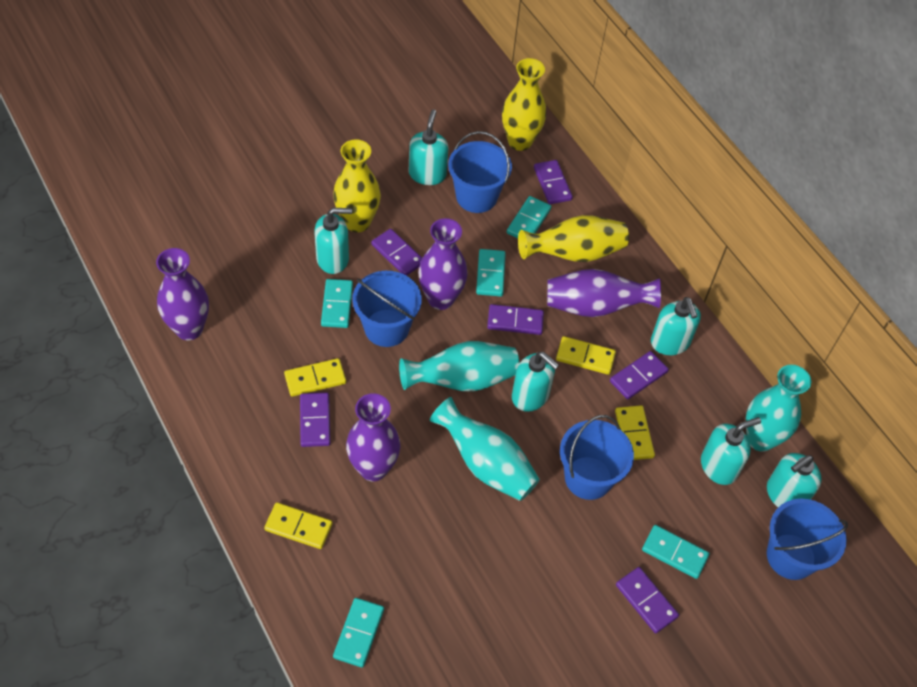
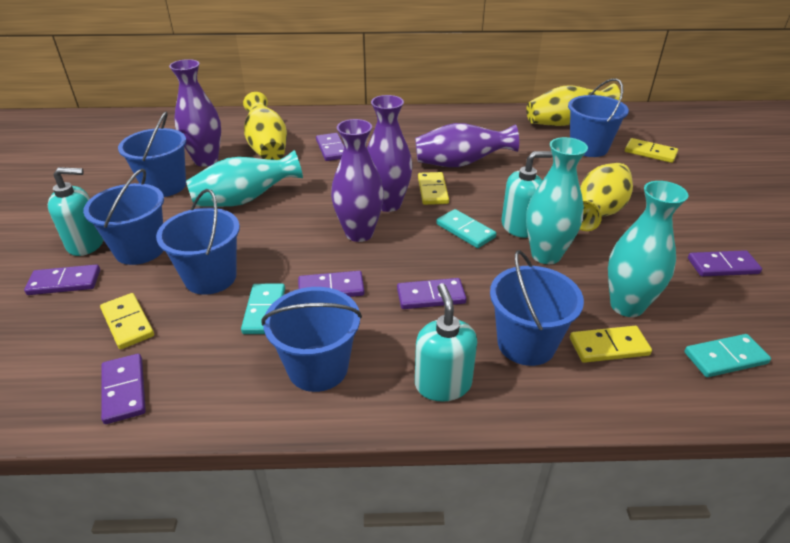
blue bucket: 4 -> 6
turquoise domino: 5 -> 3
turquoise soap dispenser: 6 -> 3

